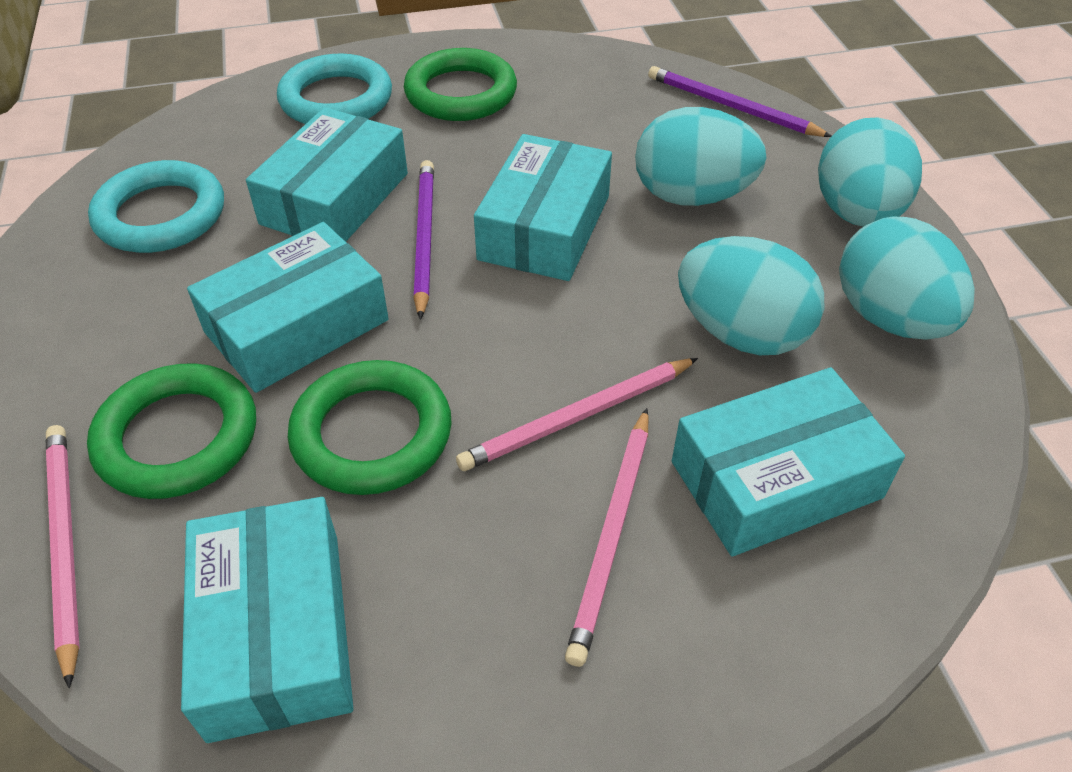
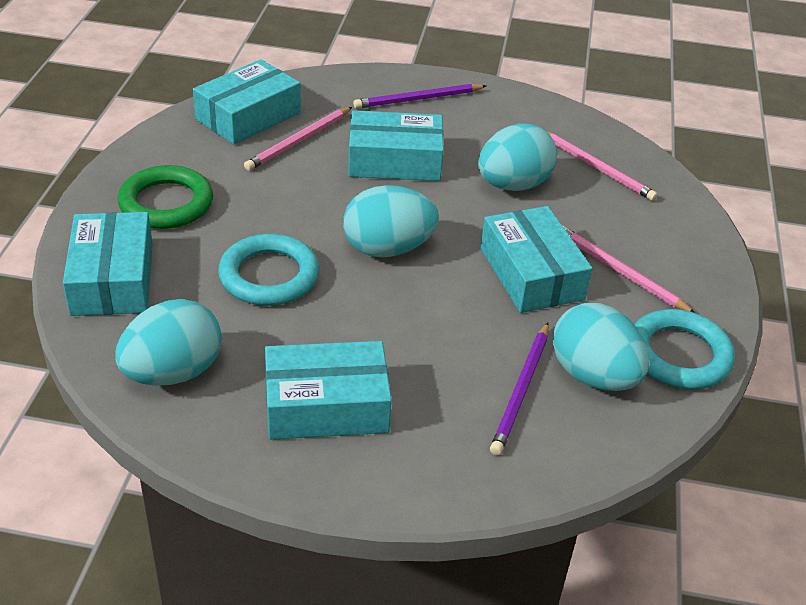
green ring: 3 -> 1

